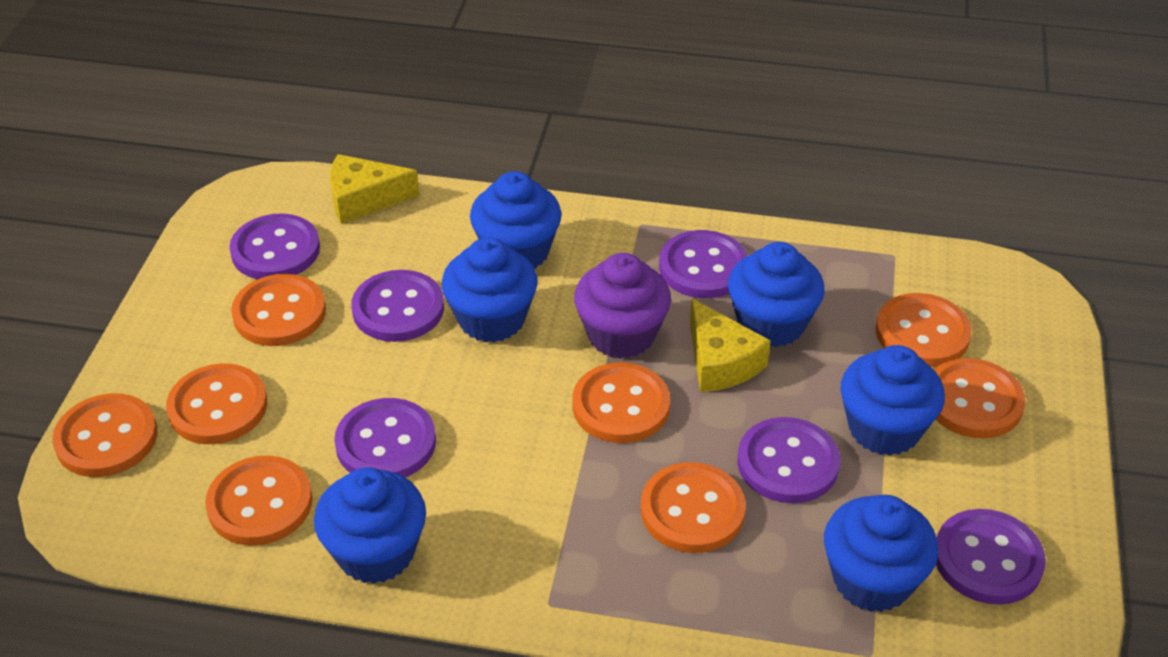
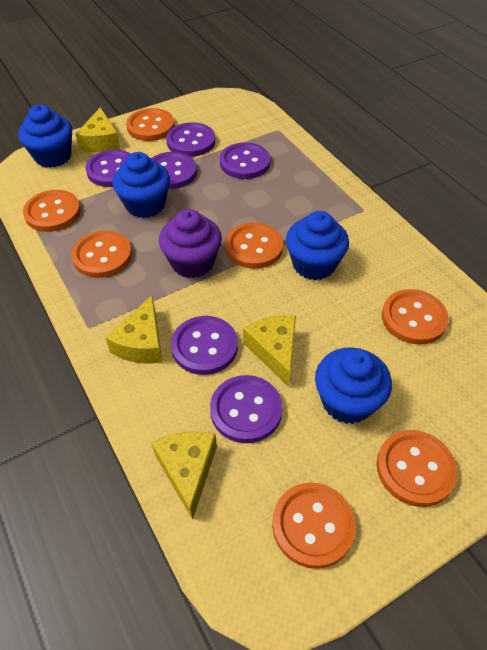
blue cupcake: 6 -> 4
orange button: 8 -> 7
yellow cheese: 2 -> 4

